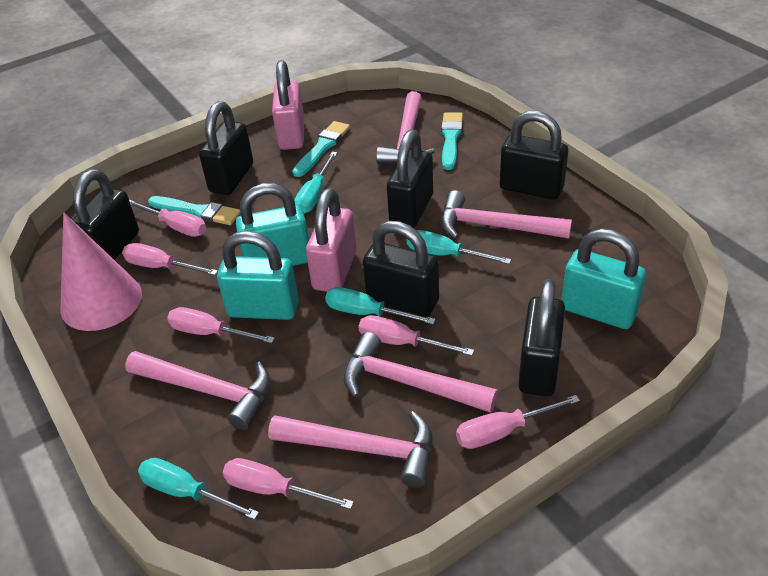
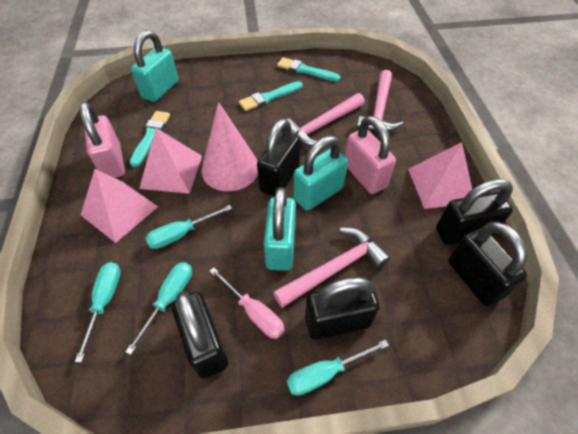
black padlock: 6 -> 5
pink hammer: 5 -> 3
pink pyramid: 0 -> 3
pink screwdriver: 6 -> 1

